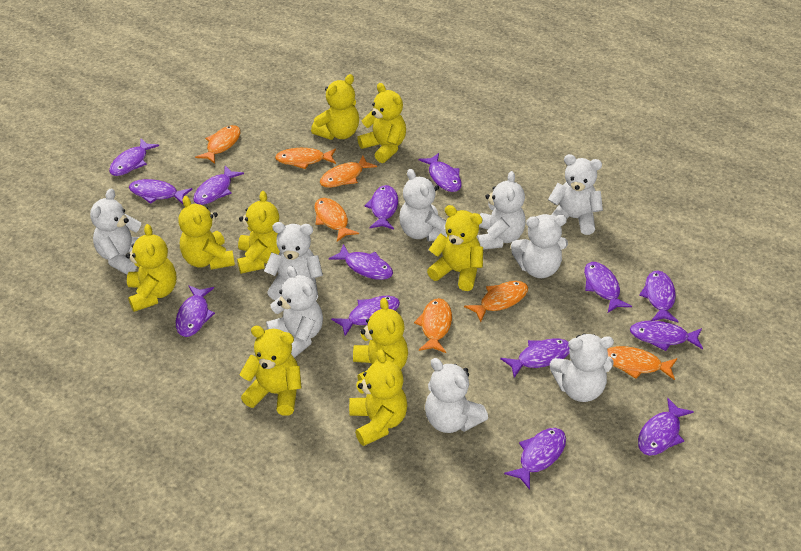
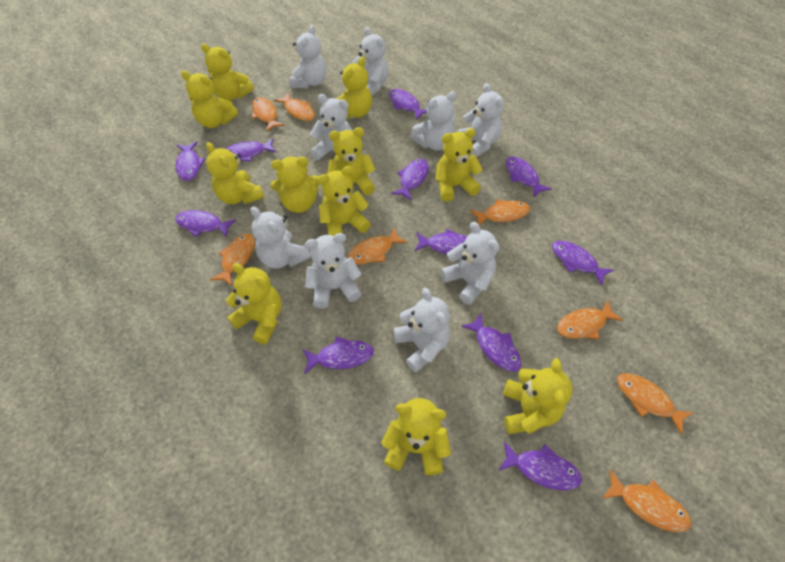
orange fish: 7 -> 8
purple fish: 14 -> 11
yellow teddy bear: 9 -> 11

